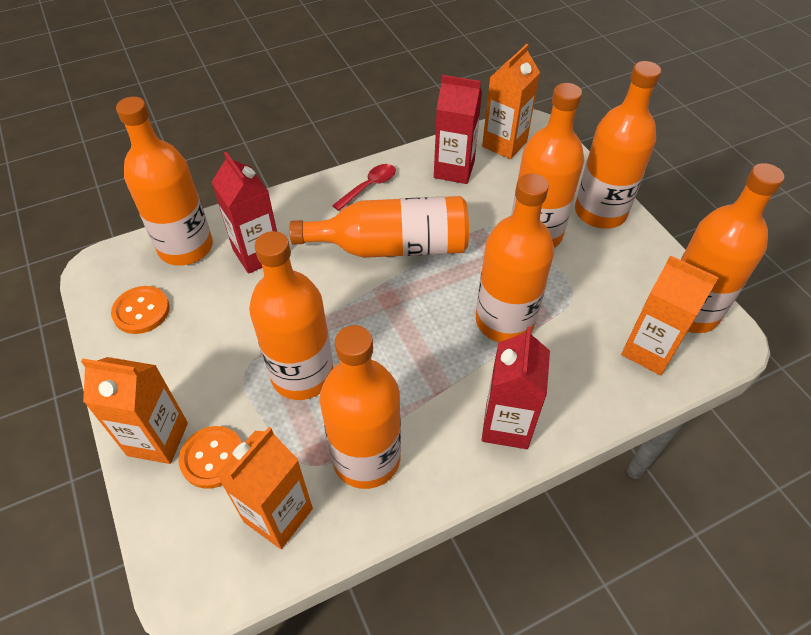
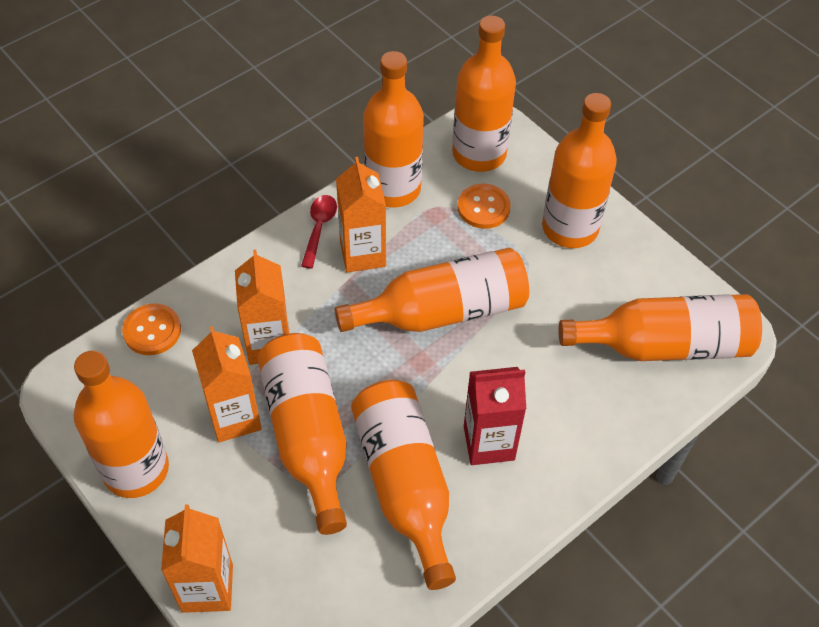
red carton: 3 -> 1

